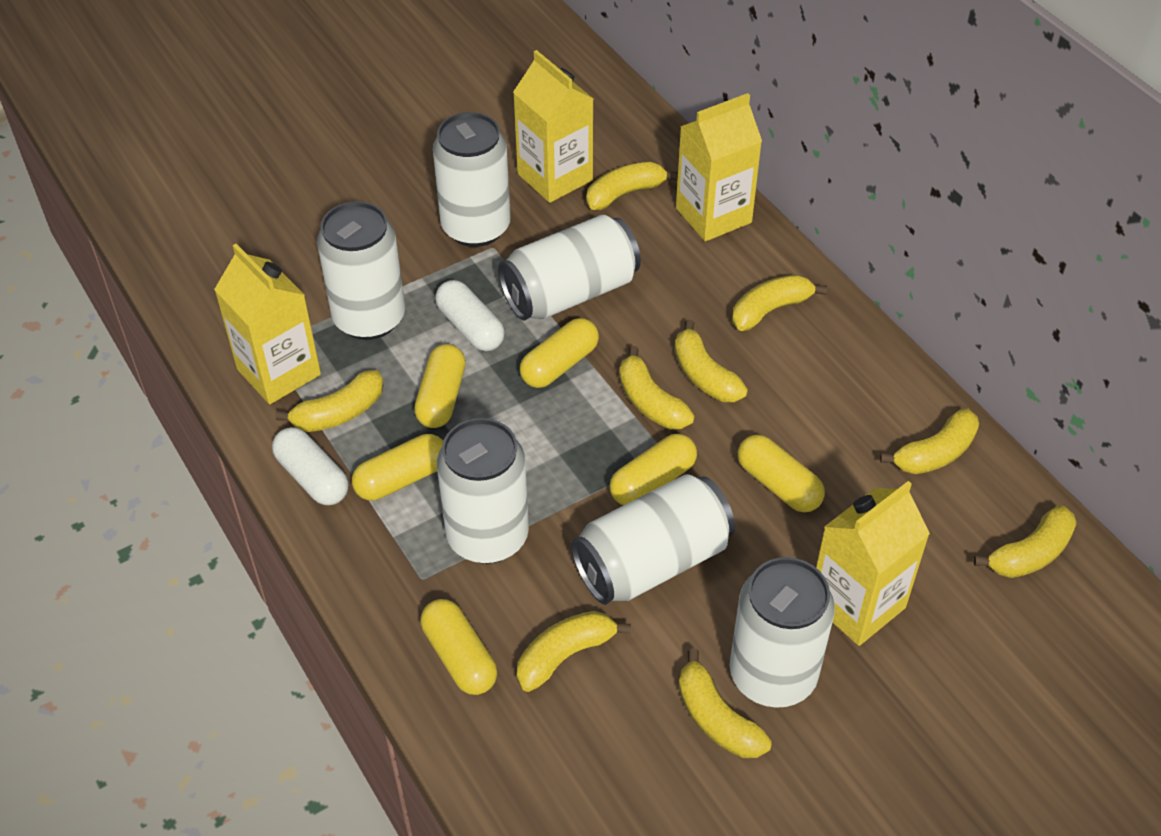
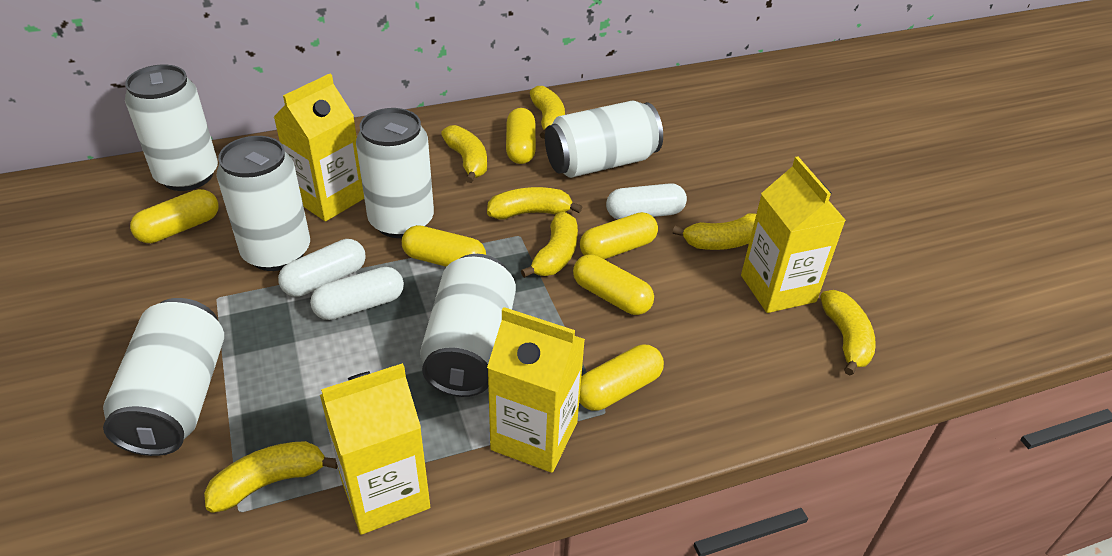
white capsule: 2 -> 3
yellow banana: 9 -> 7

